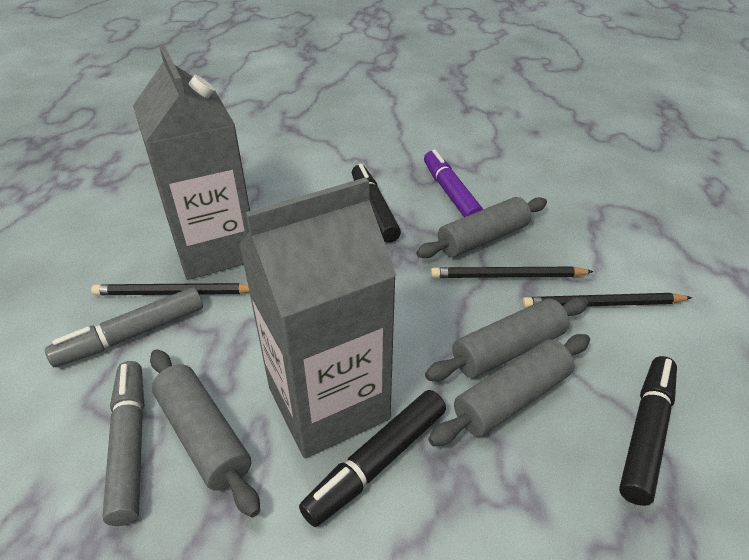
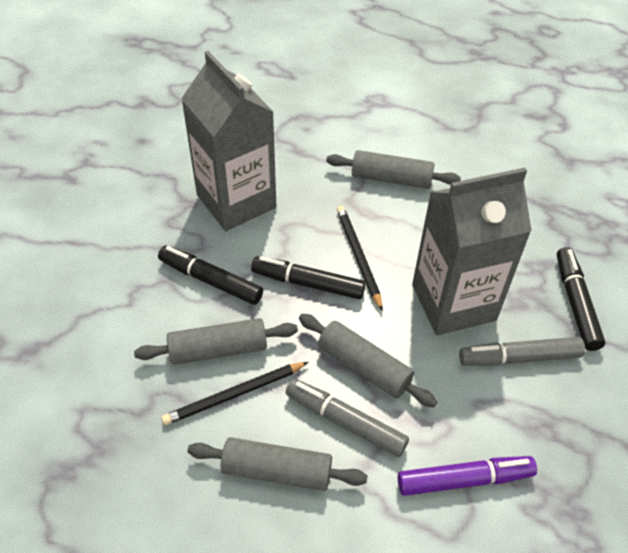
black pencil: 3 -> 2

